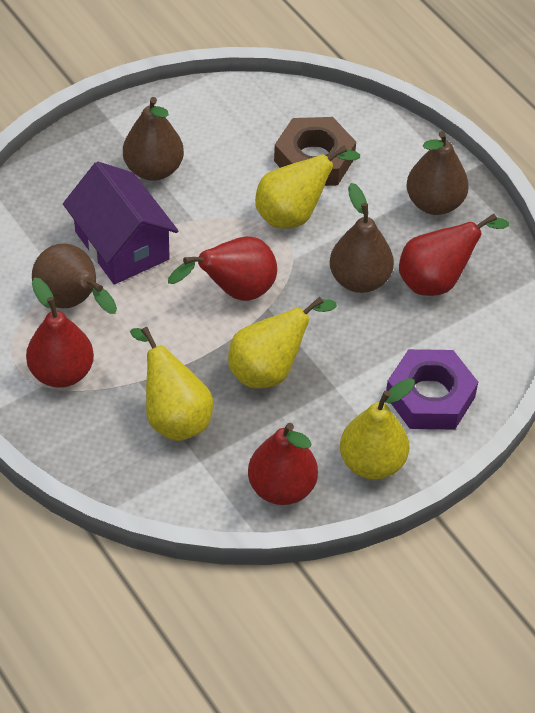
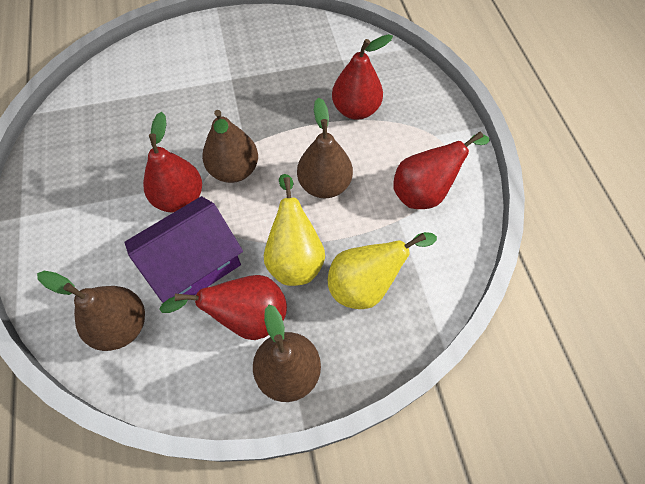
brown nut: 1 -> 0
purple nut: 1 -> 0
yellow pear: 4 -> 2

